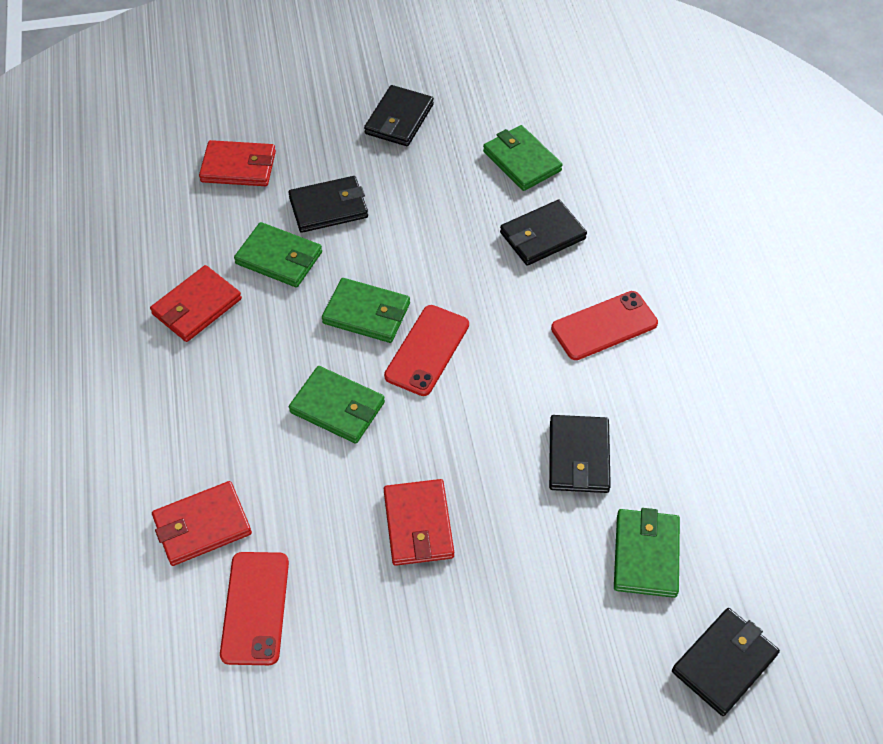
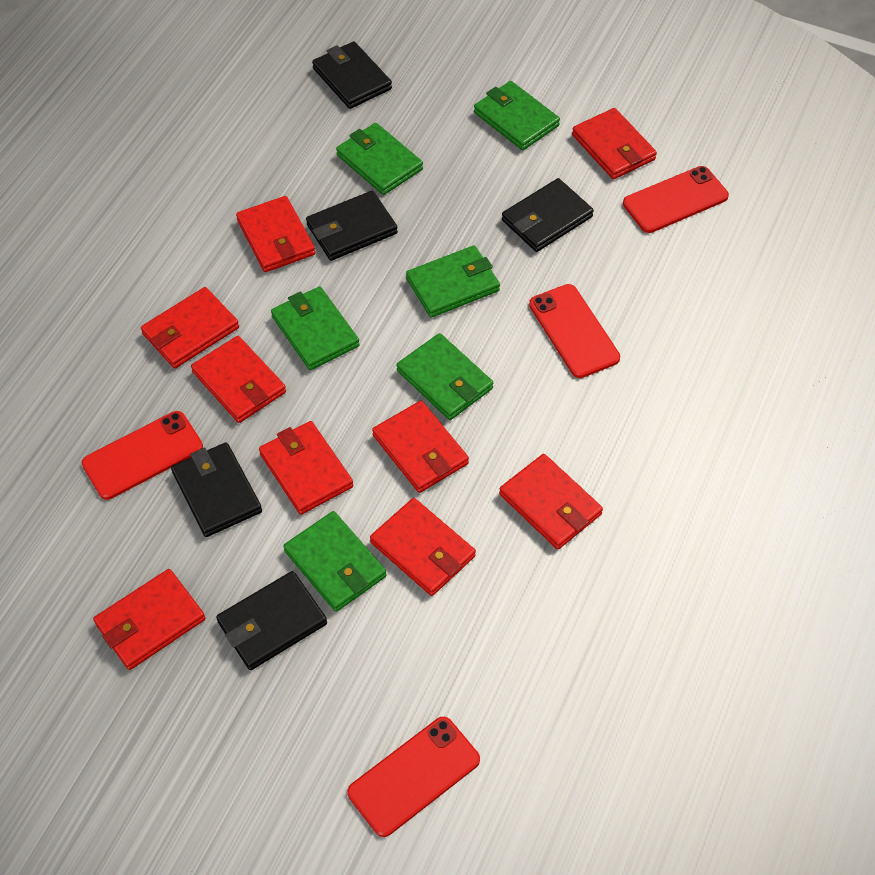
green wallet: 5 -> 6
red phone: 3 -> 4
red wallet: 4 -> 9

